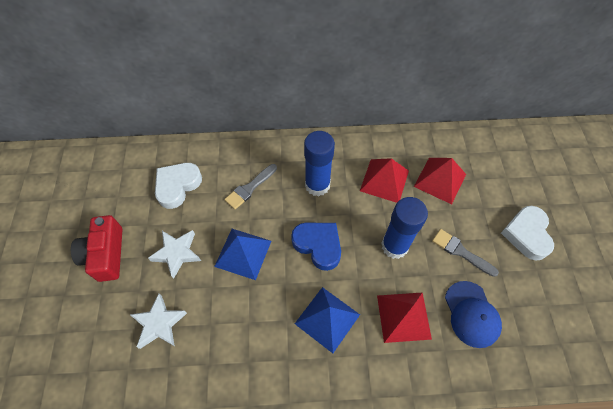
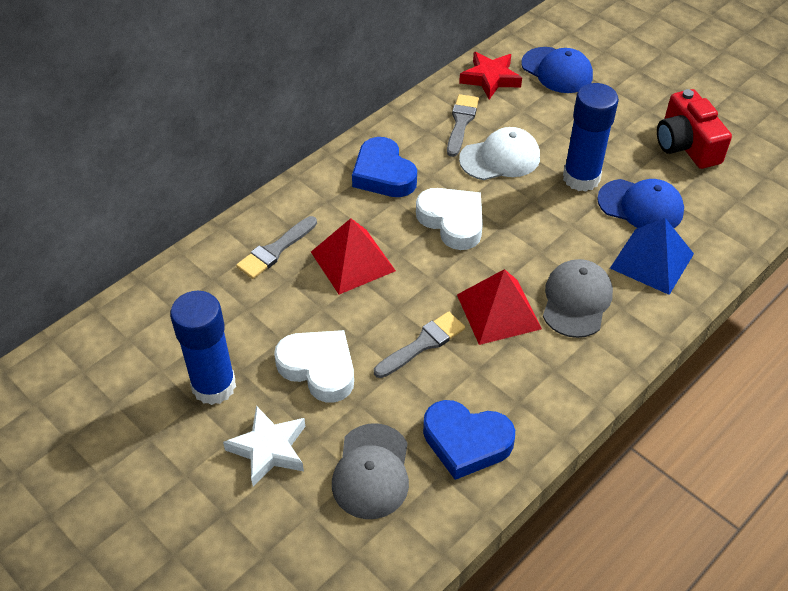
blue cap: 1 -> 2
blue heart: 1 -> 2
blue pyramid: 2 -> 1
grey brush: 2 -> 3
grey cap: 0 -> 2
red pyramid: 3 -> 2
red star: 0 -> 1
white cap: 0 -> 1
white star: 2 -> 1

